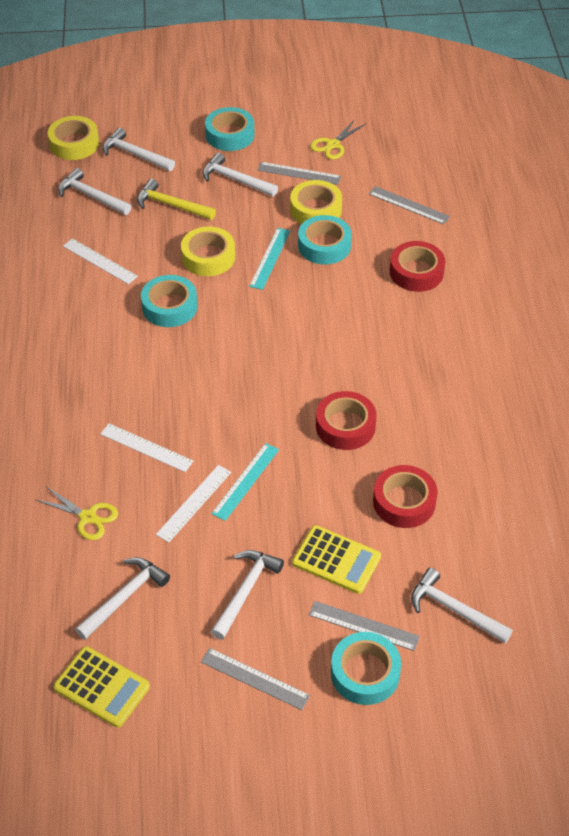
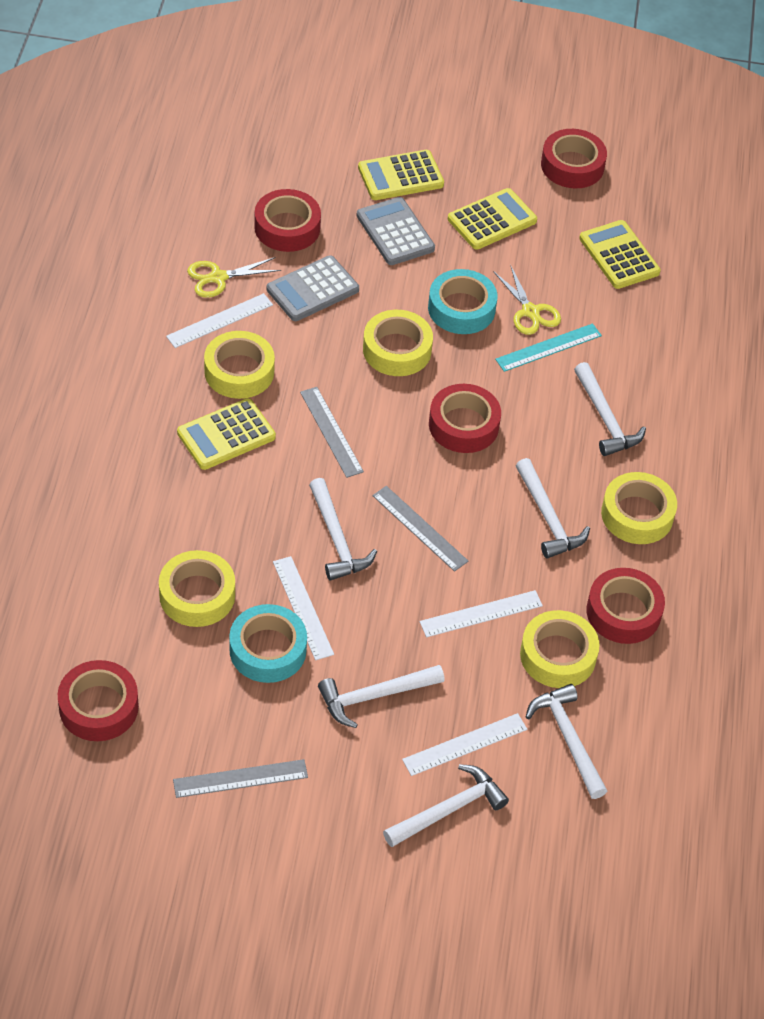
grey calculator: 0 -> 2
grey ruler: 4 -> 3
red tape: 3 -> 5
turquoise ruler: 2 -> 1
turquoise tape: 4 -> 2
white ruler: 3 -> 4
yellow calculator: 2 -> 4
yellow hammer: 1 -> 0
yellow tape: 3 -> 5

